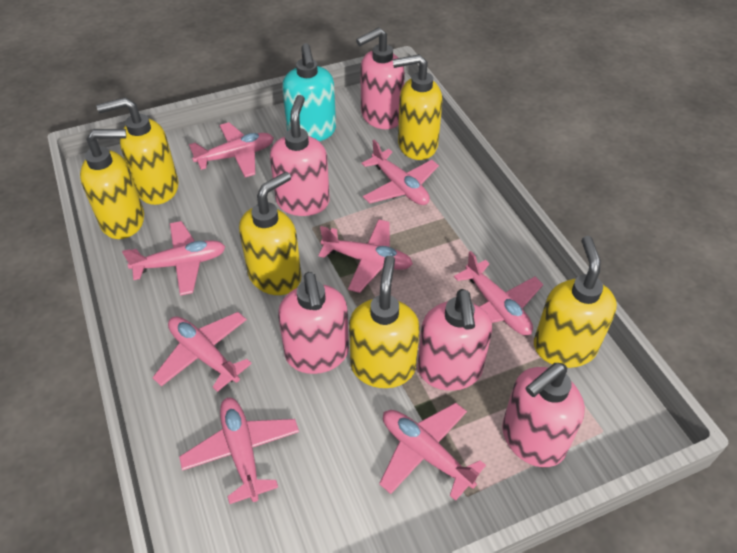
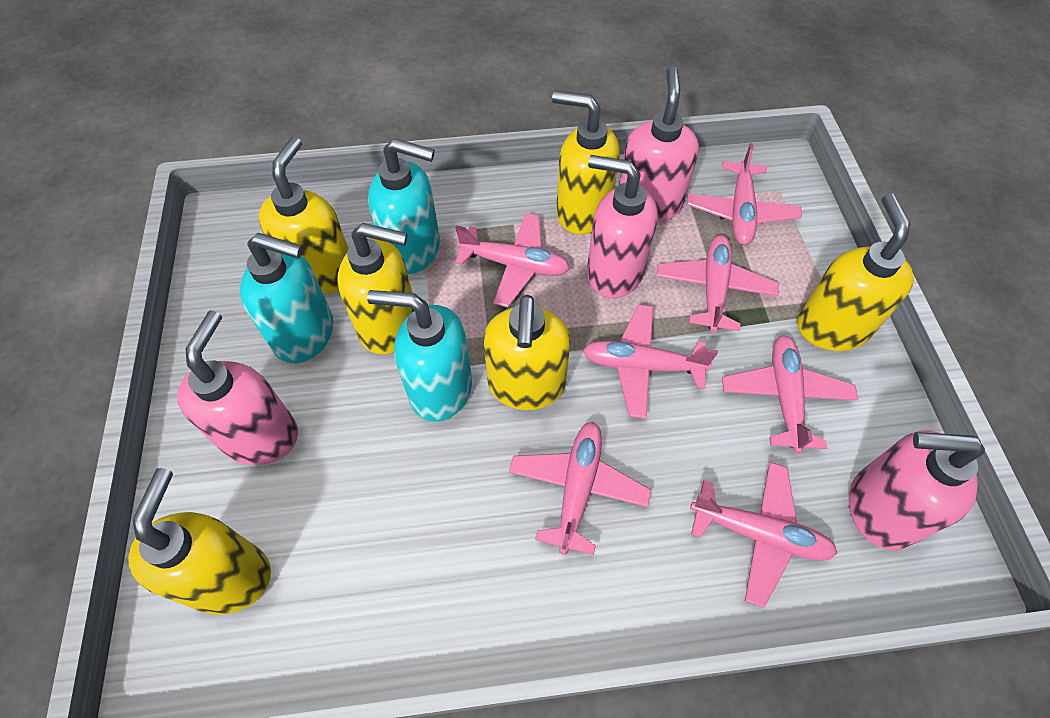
pink plane: 8 -> 7
pink soap dispenser: 5 -> 4
turquoise soap dispenser: 1 -> 3

